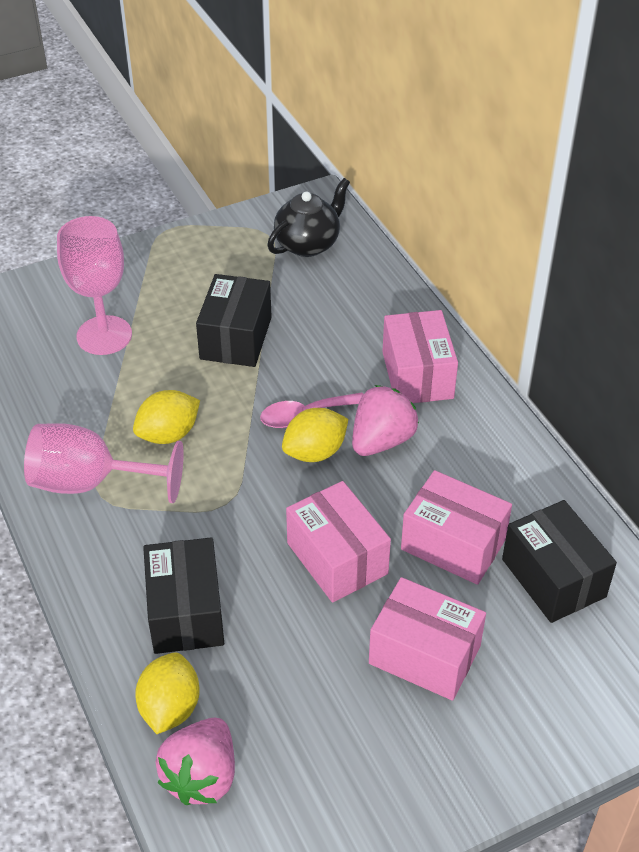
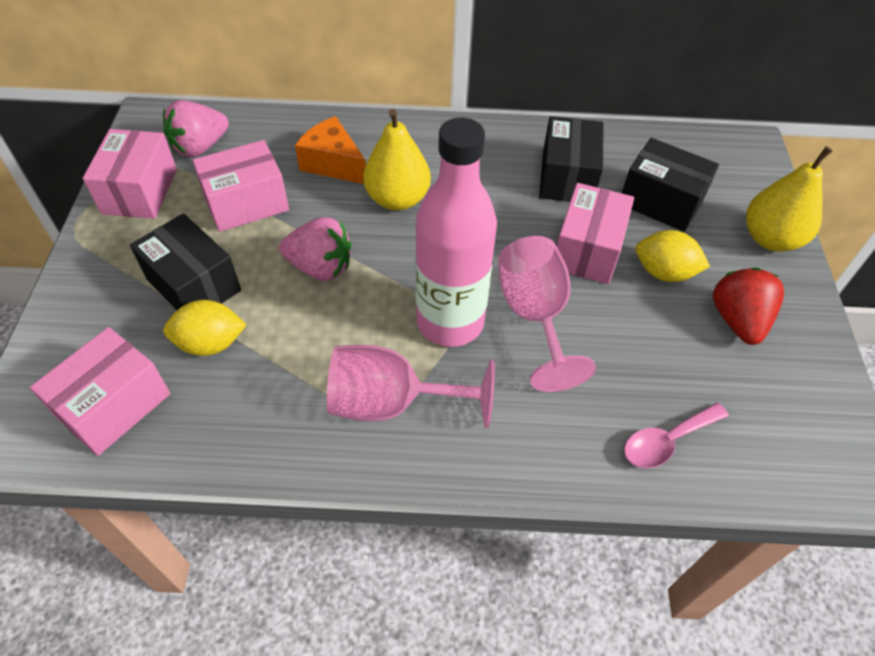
black teapot: 1 -> 0
orange cheese: 0 -> 1
pink bottle: 0 -> 1
red strawberry: 0 -> 1
yellow lemon: 3 -> 2
yellow pear: 0 -> 2

